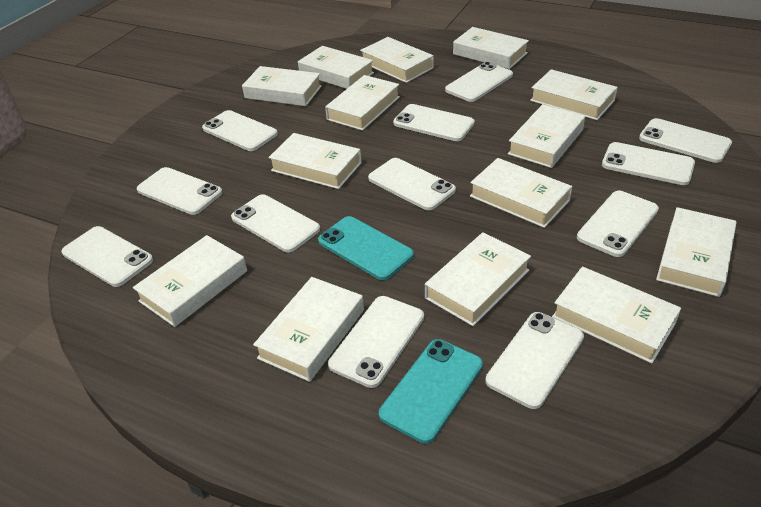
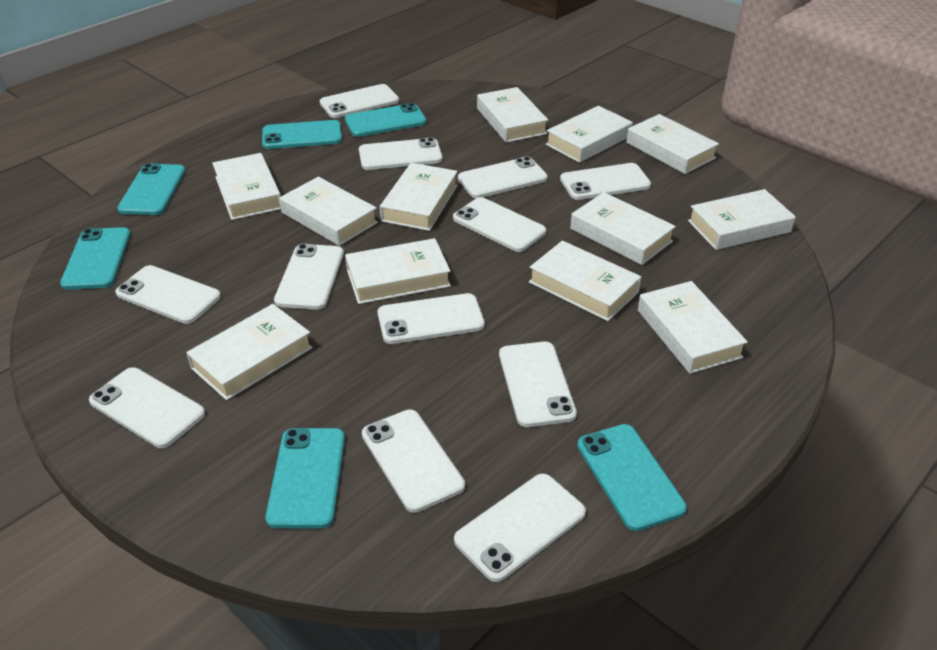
turquoise phone: 2 -> 6
white book: 14 -> 12

